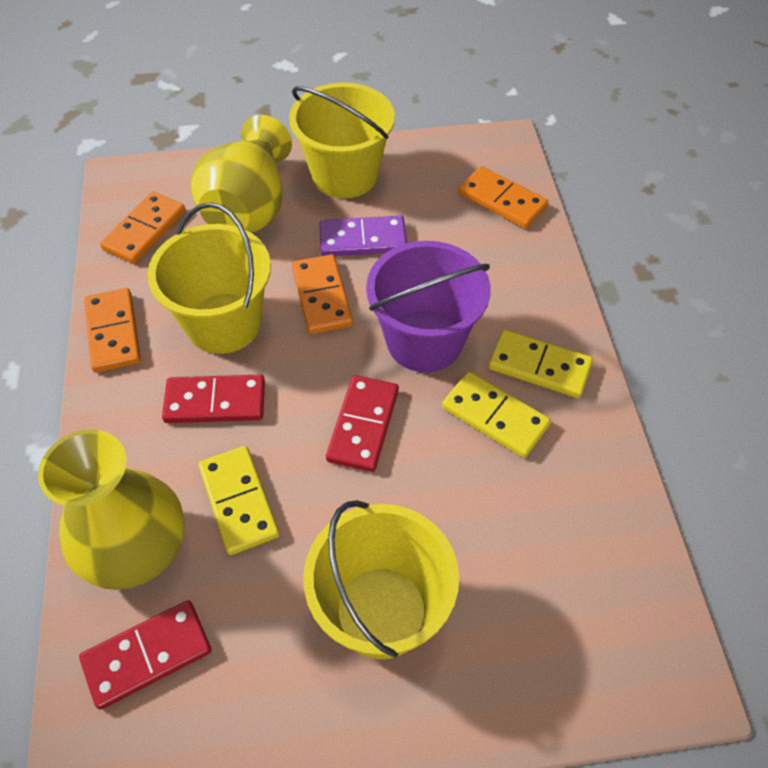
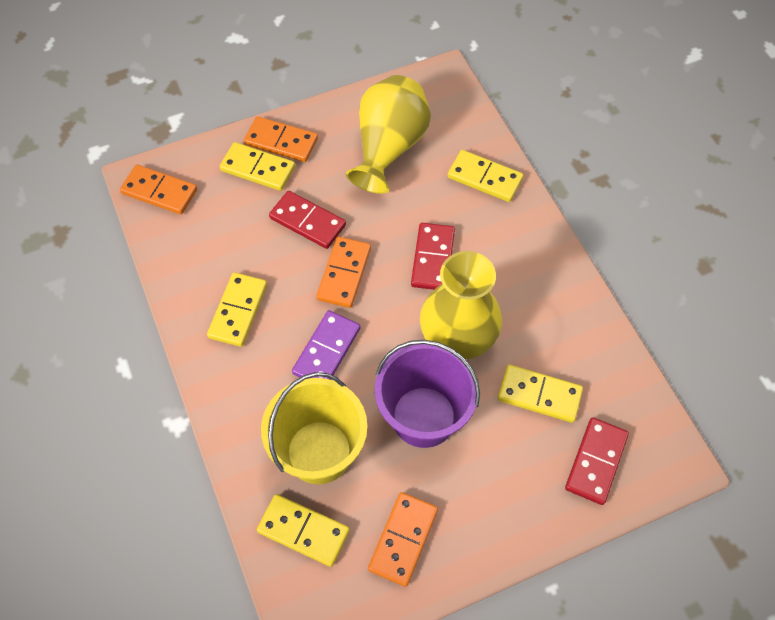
yellow bucket: 3 -> 1
yellow domino: 3 -> 5

